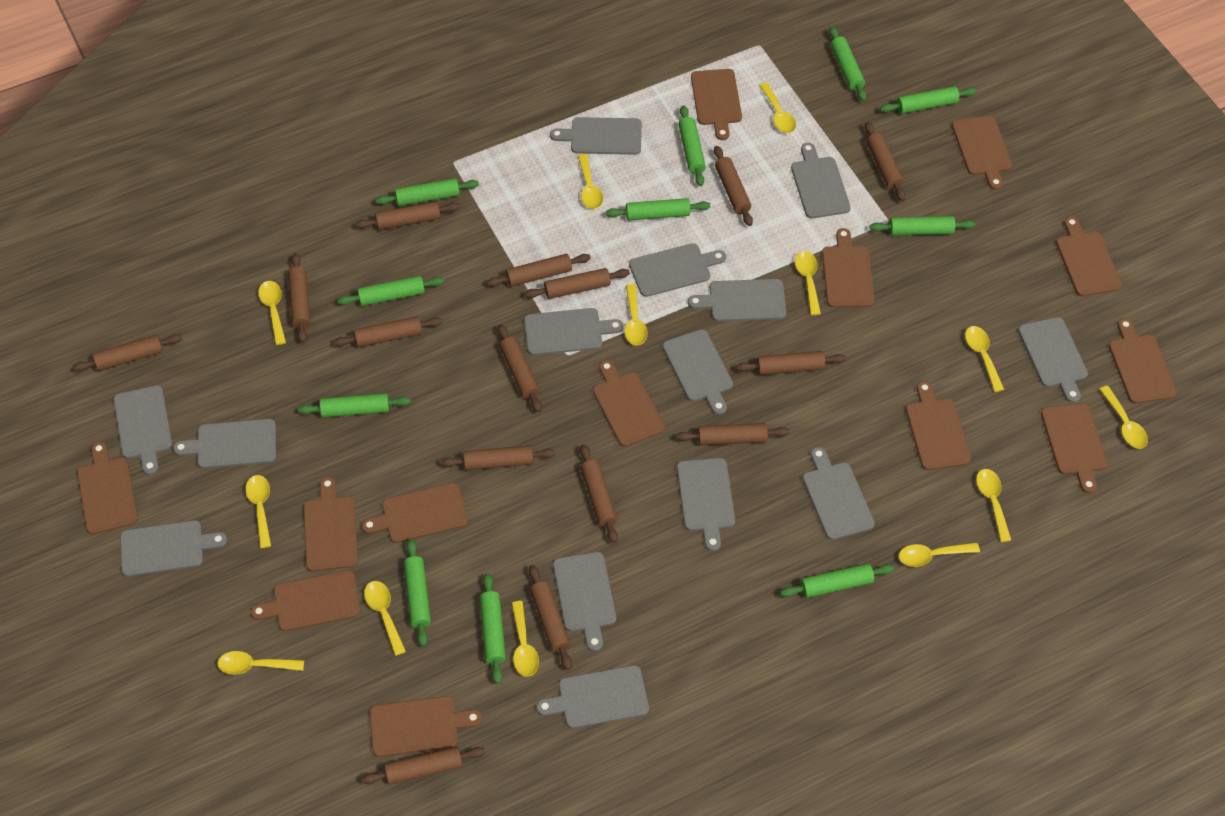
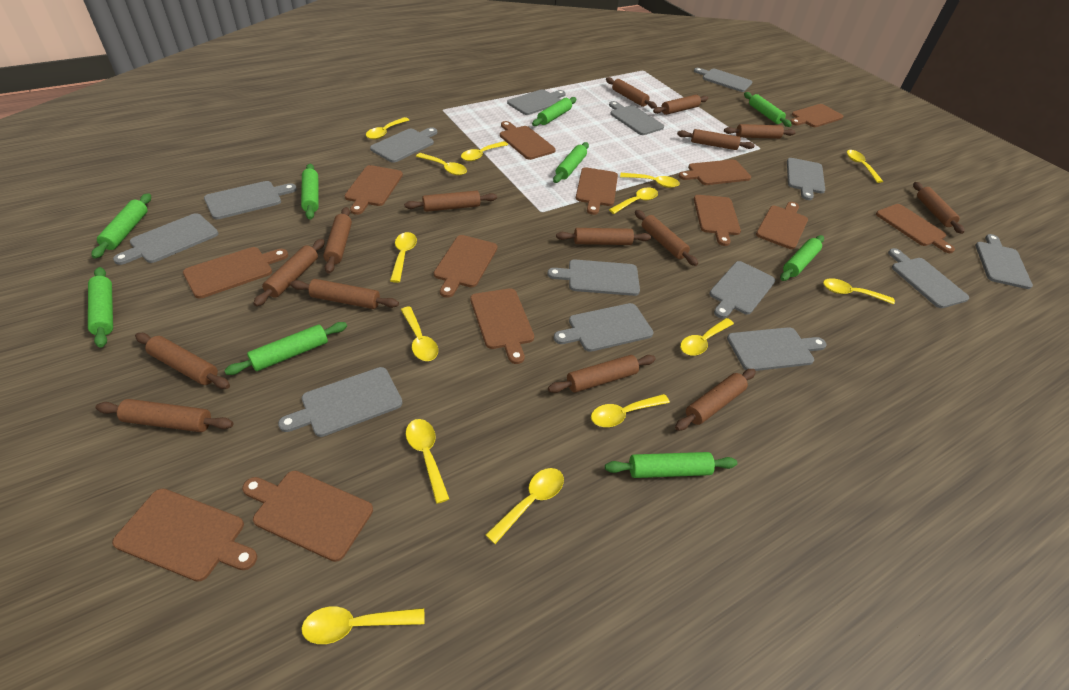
green rolling pin: 11 -> 9
yellow spoon: 13 -> 14

